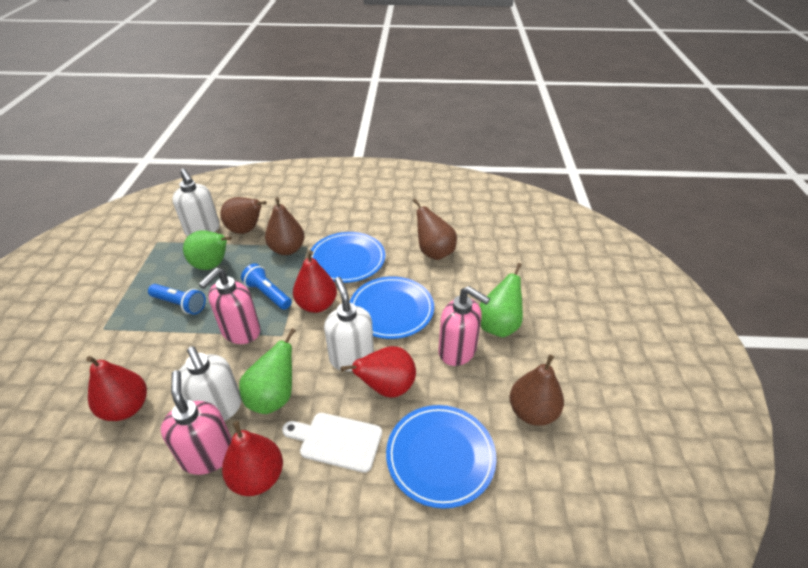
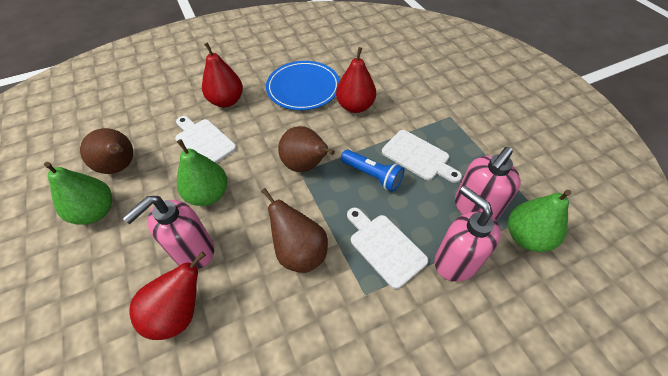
blue flashlight: 2 -> 1
blue plate: 3 -> 1
brown pear: 4 -> 3
red pear: 4 -> 3
white cutting board: 1 -> 3
white soap dispenser: 3 -> 0

